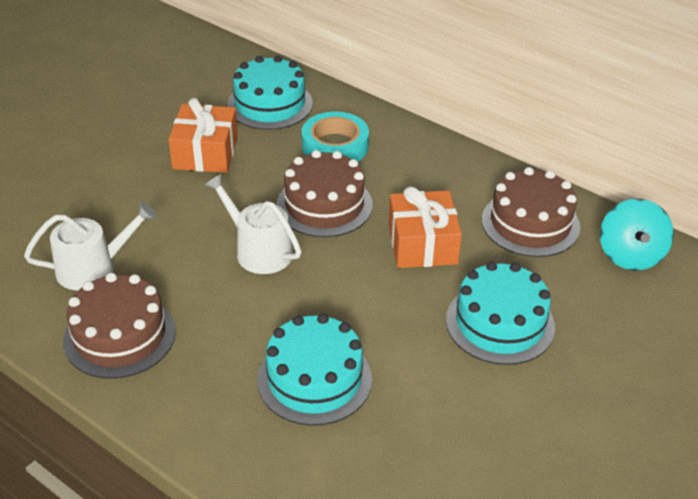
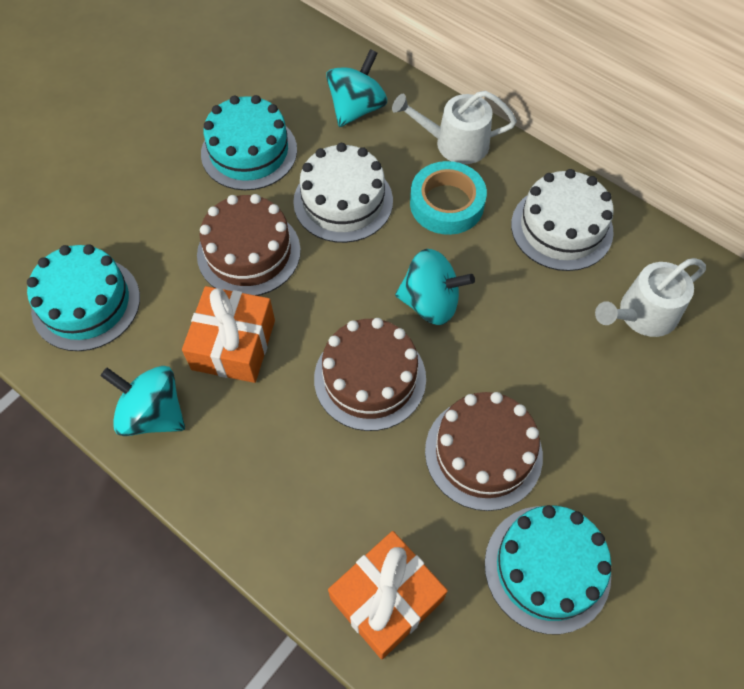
turquoise spinning top: 1 -> 3
white cake: 0 -> 2

